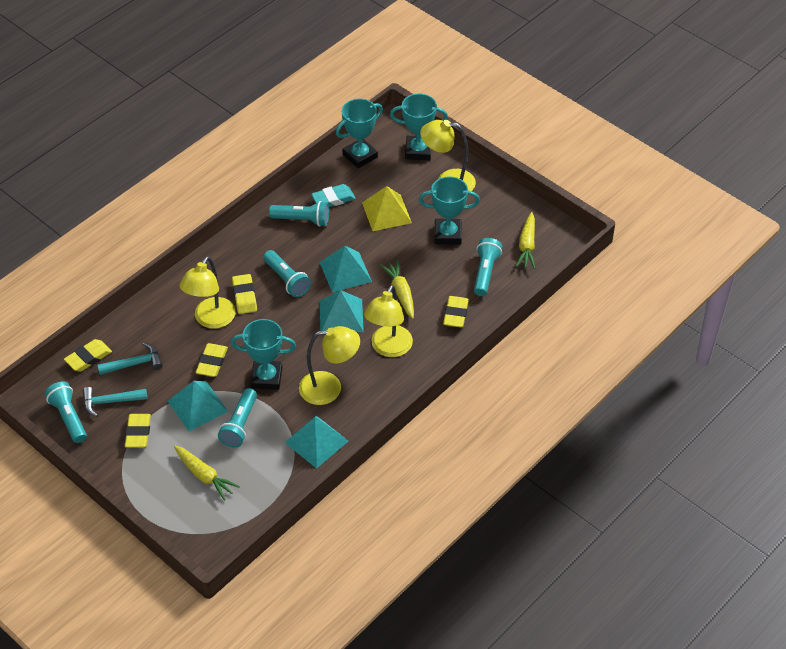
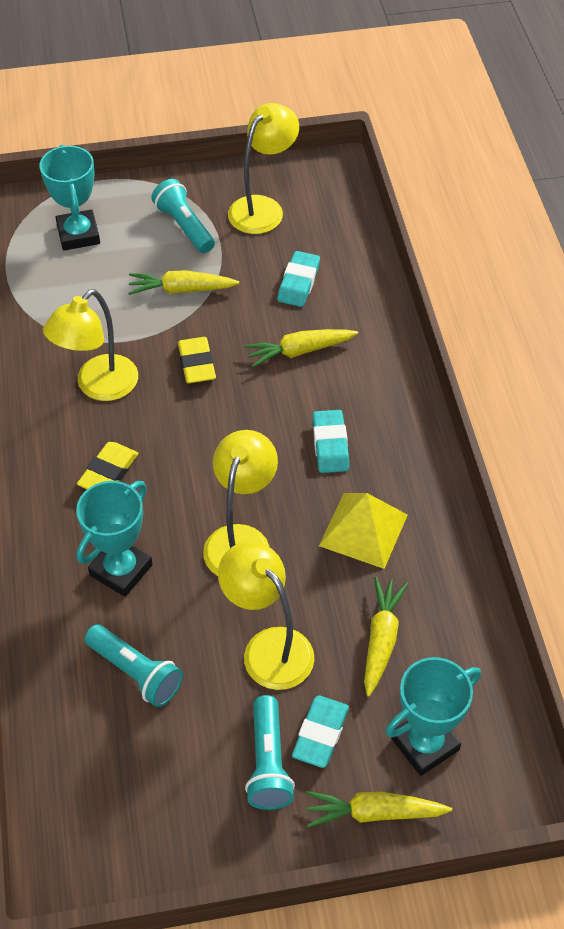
turquoise eraser: 1 -> 3
turquoise flashlight: 5 -> 3
turquoise hammer: 2 -> 0
turquoise pyramid: 4 -> 0
turquoise trophy: 4 -> 3
yellow carrot: 3 -> 4
yellow eraser: 5 -> 2

